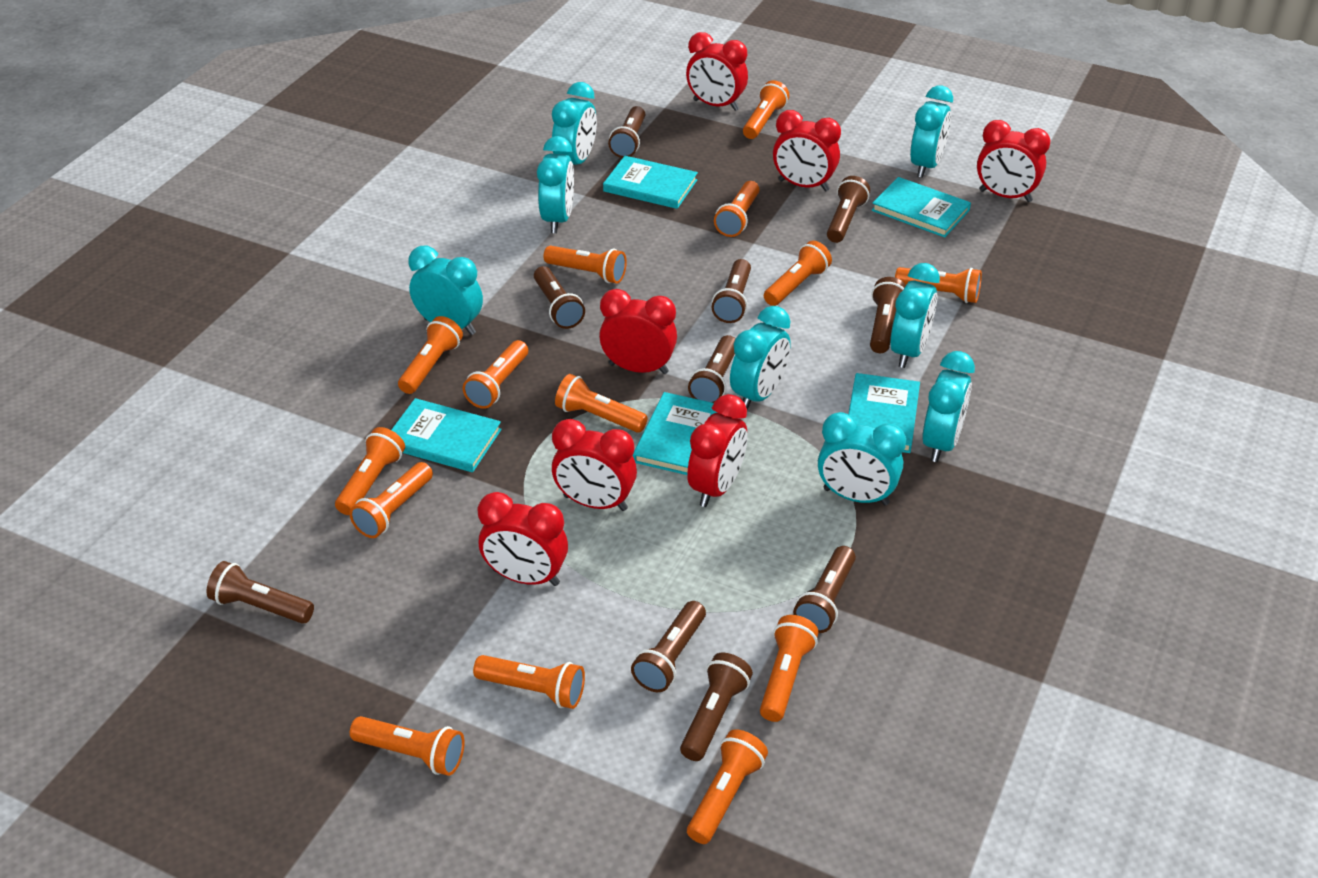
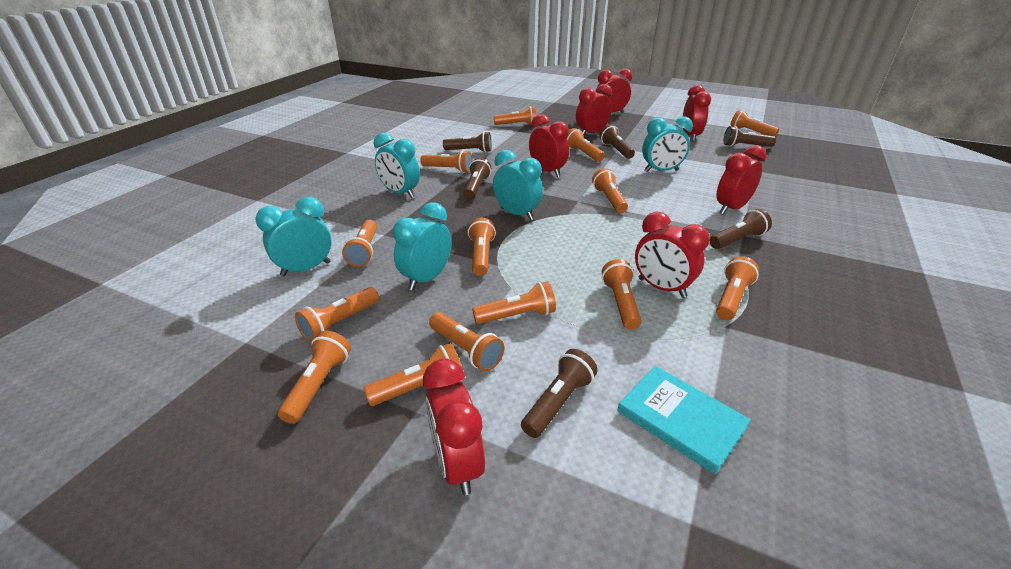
brown flashlight: 10 -> 6
turquoise book: 5 -> 1
turquoise clock: 8 -> 5

